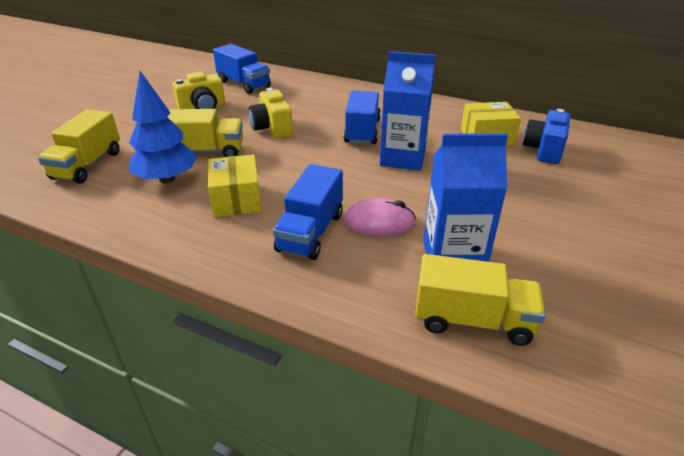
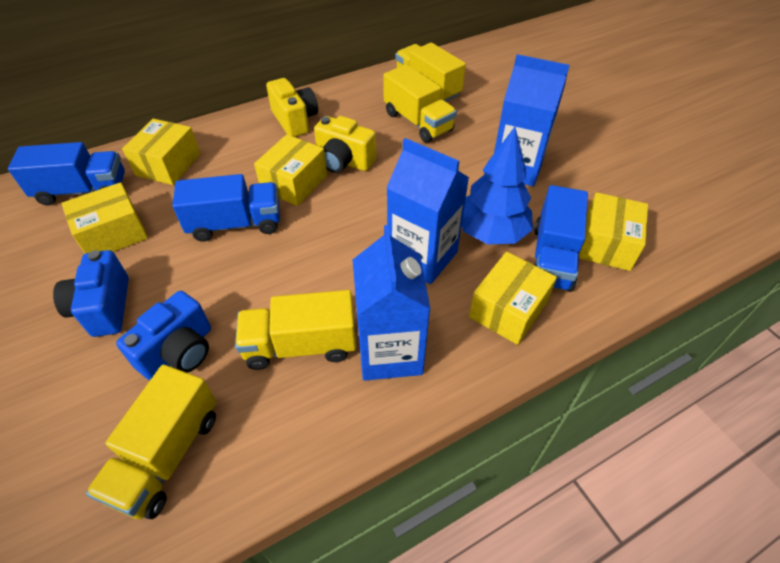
blue camera: 1 -> 2
blue carton: 2 -> 3
pink mouse: 1 -> 0
yellow box: 2 -> 5
yellow truck: 3 -> 4

